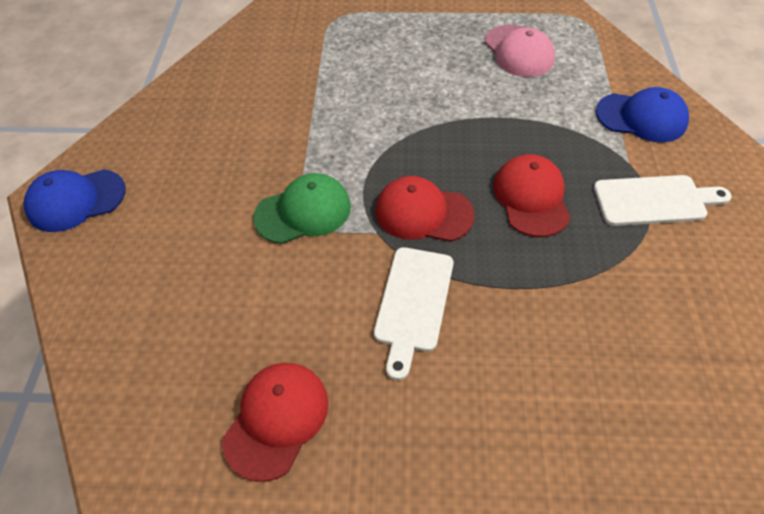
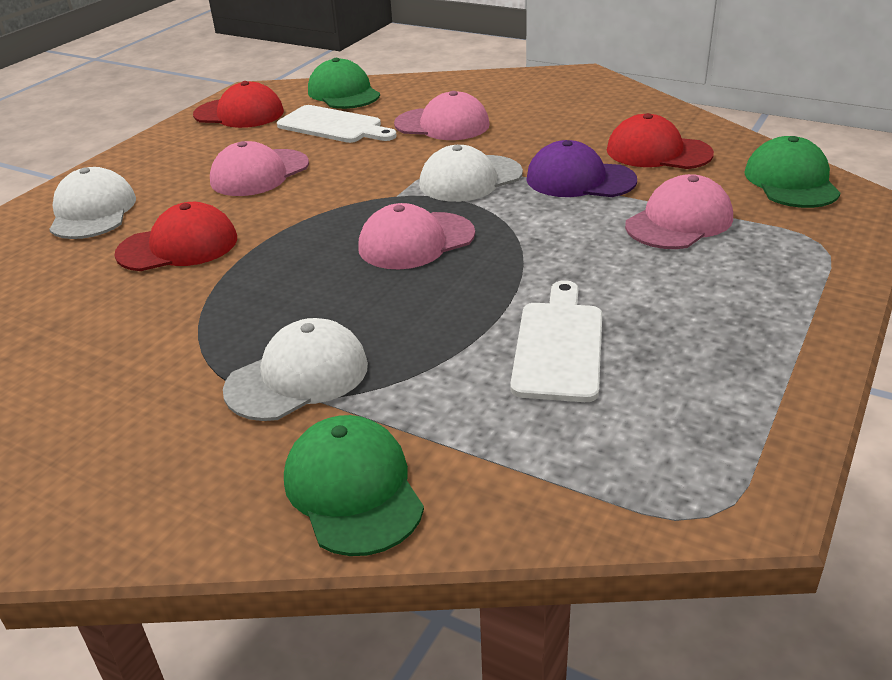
blue cap: 2 -> 0
green cap: 1 -> 3
pink cap: 1 -> 4
purple cap: 0 -> 1
white cap: 0 -> 3

